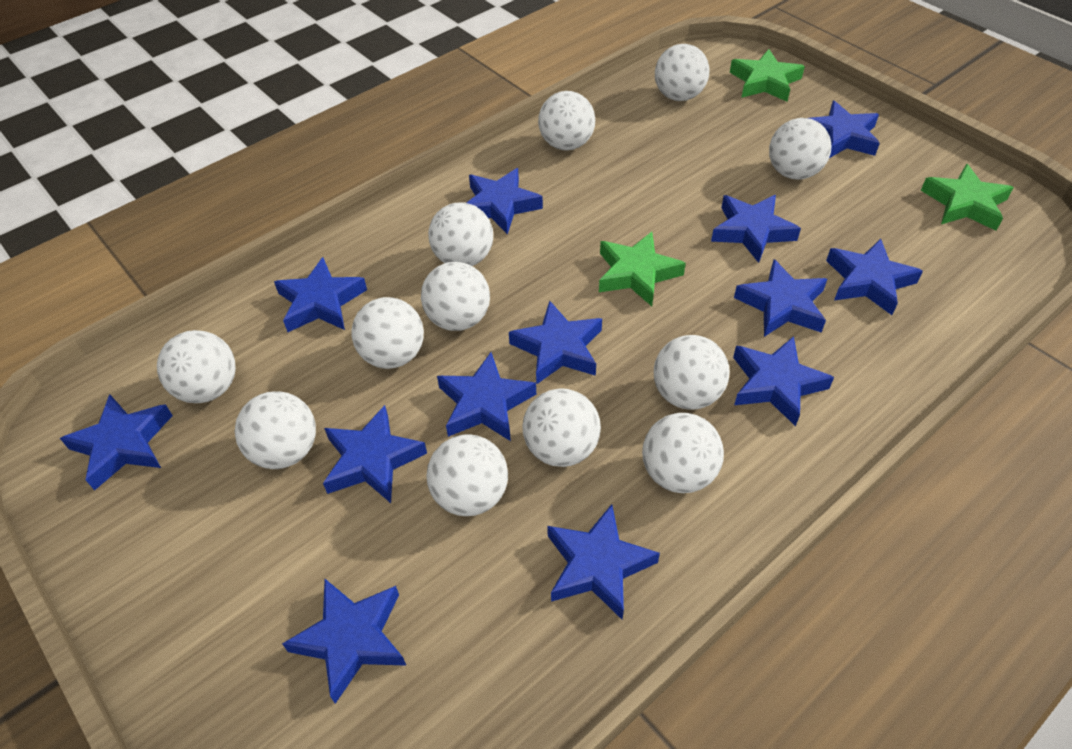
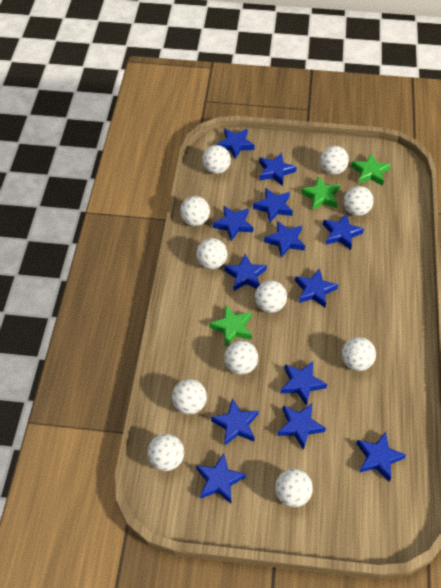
white ball: 12 -> 11

